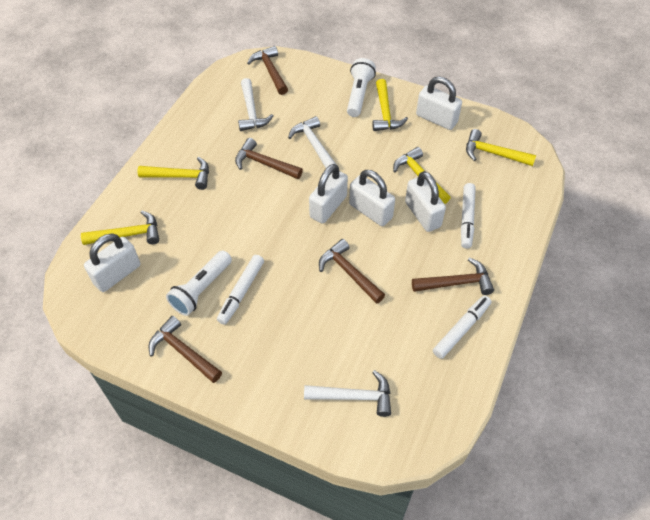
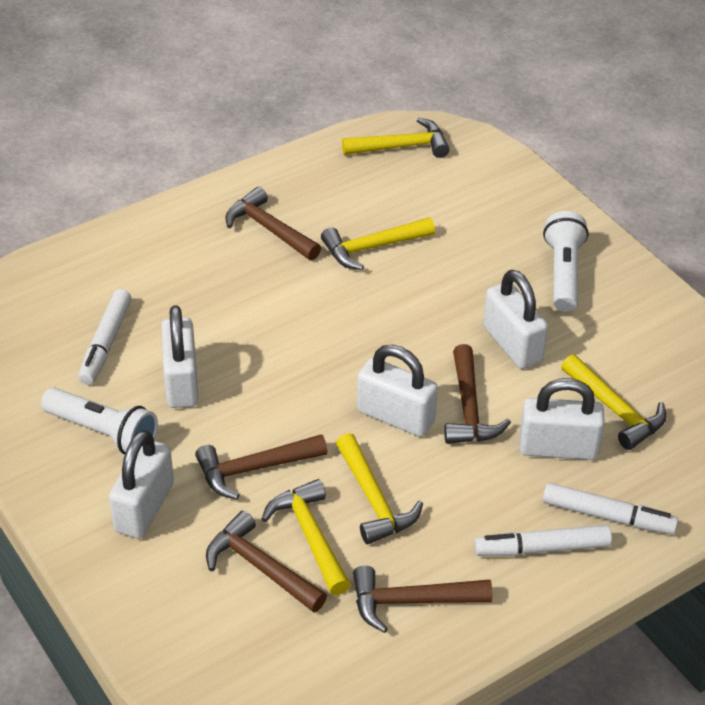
white hammer: 3 -> 0

